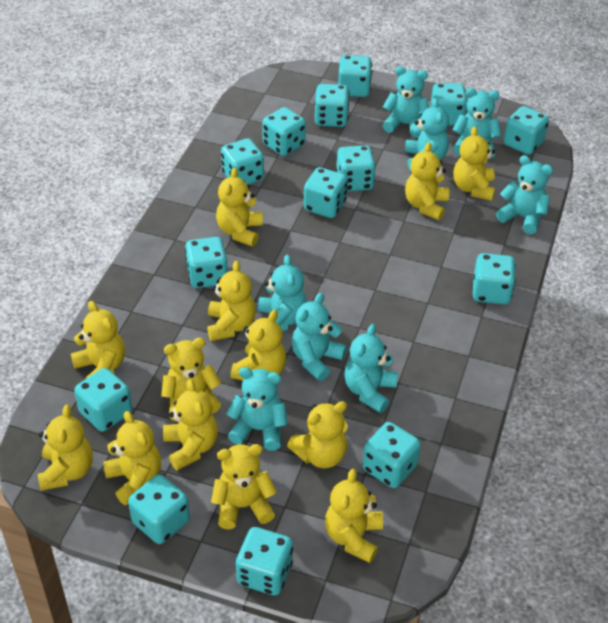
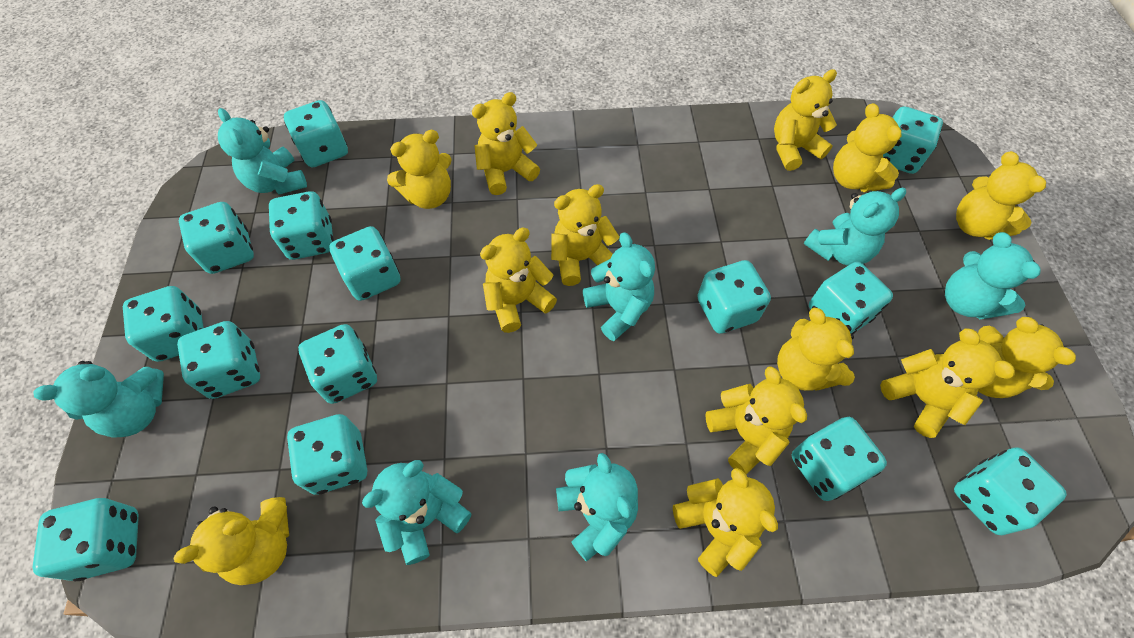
turquoise teddy bear: 8 -> 7

